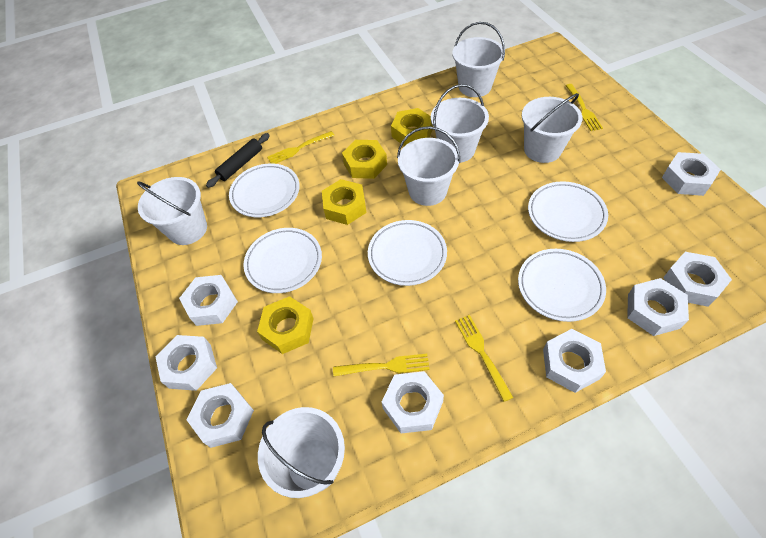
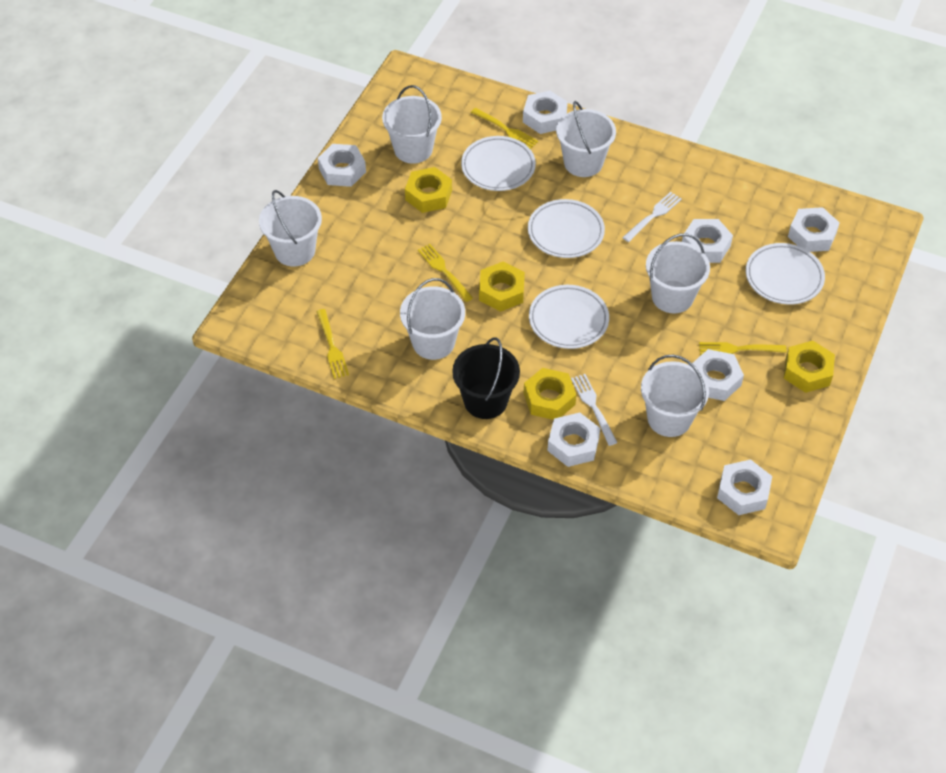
black bucket: 0 -> 1
black rolling pin: 1 -> 0
white fork: 0 -> 2
white nut: 8 -> 7
white plate: 5 -> 4

